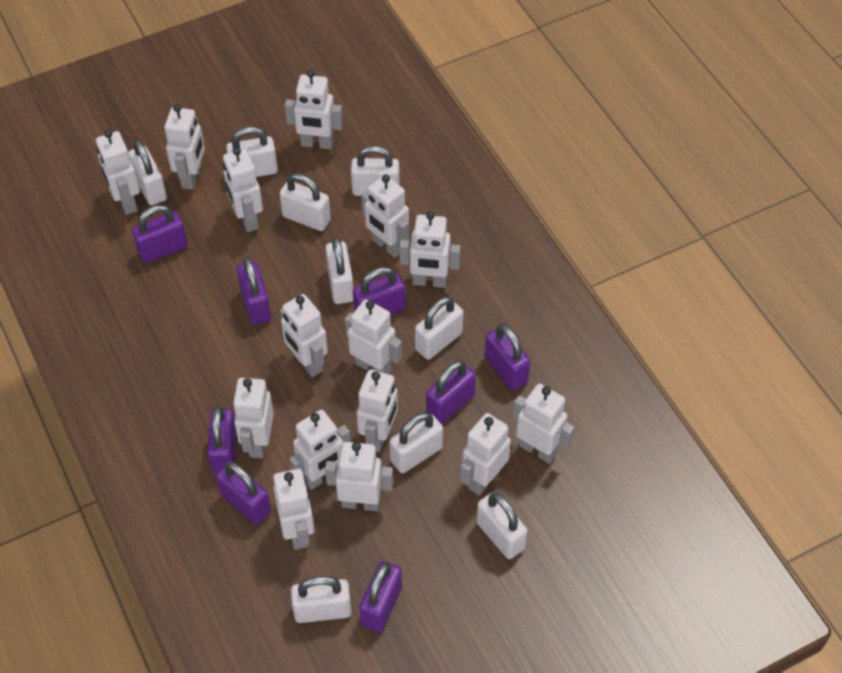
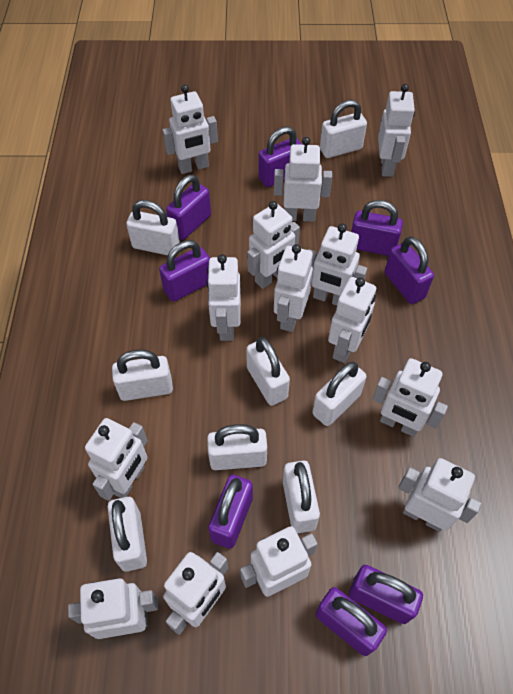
white padlock: 9 -> 8
white robot: 15 -> 14

